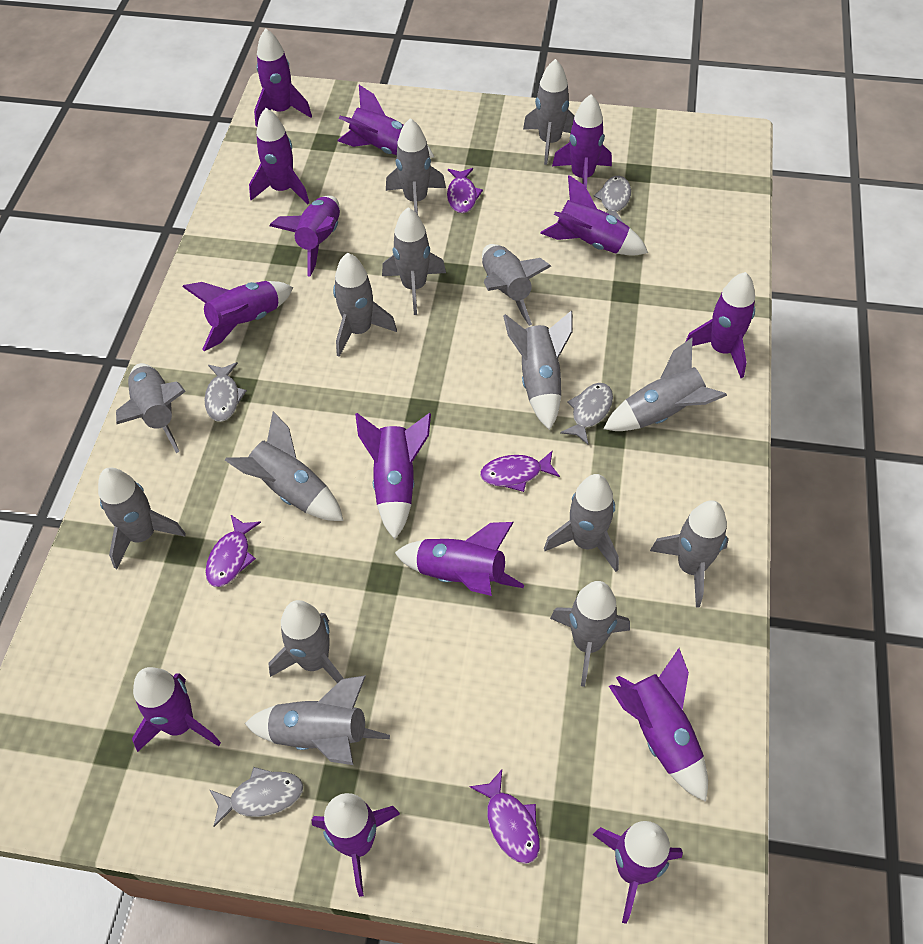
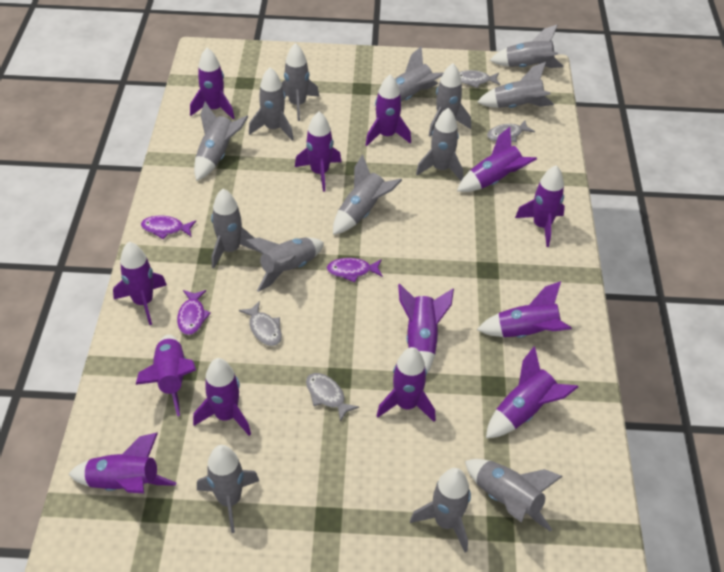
grey rocket: 15 -> 14
purple fish: 4 -> 3
purple rocket: 14 -> 13

